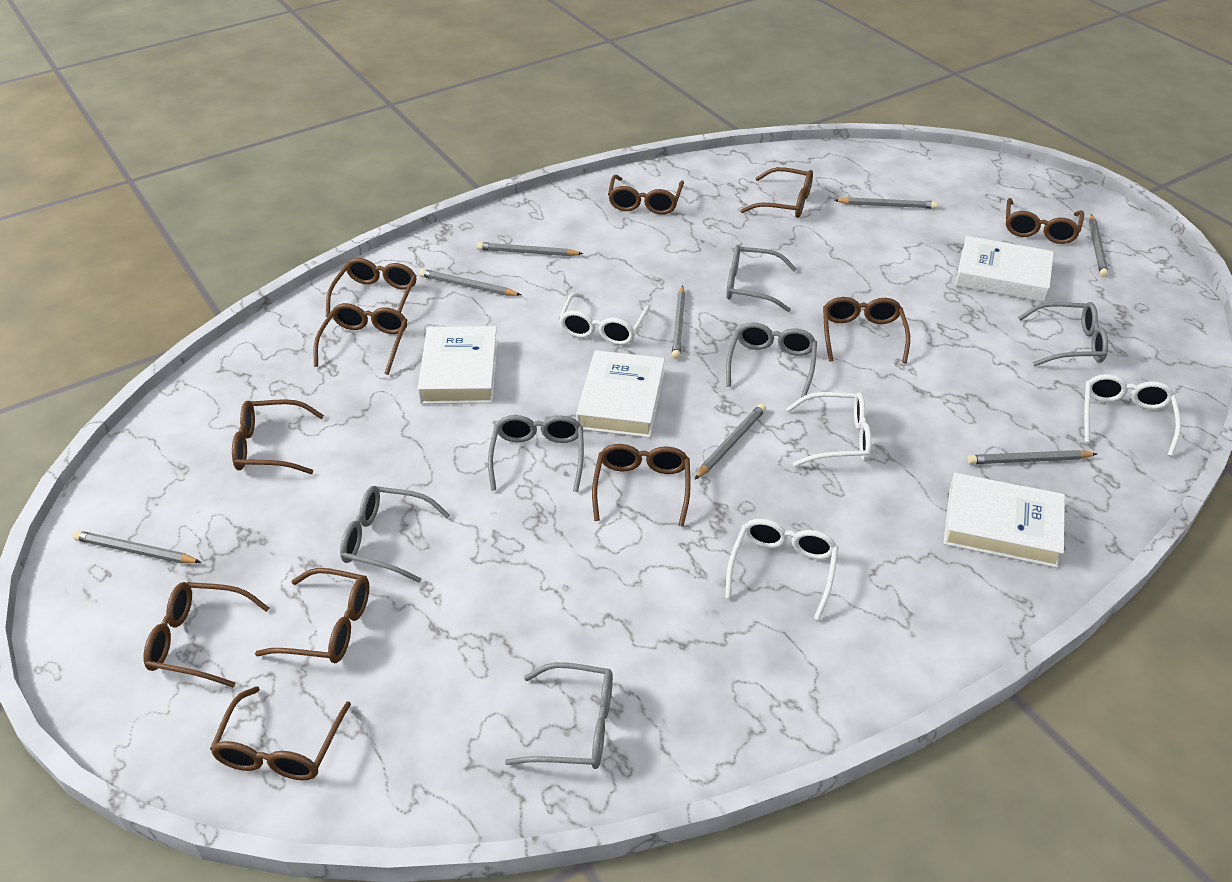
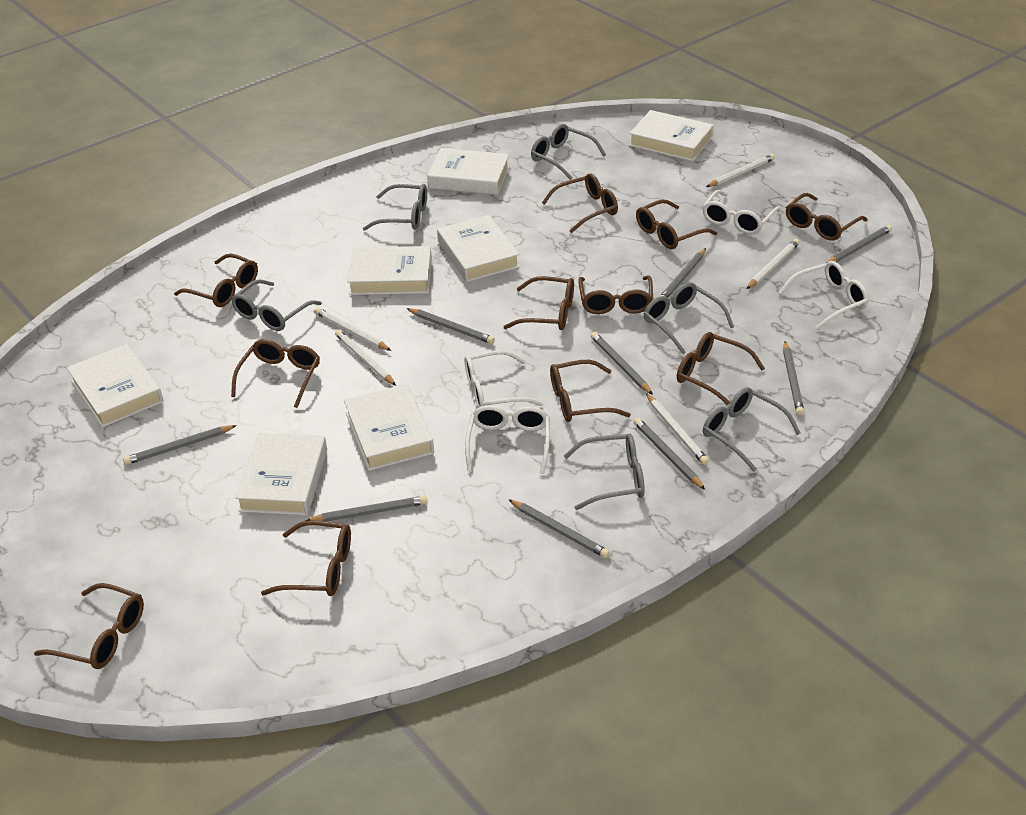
grey pencil: 8 -> 9
white book: 4 -> 7
white pencil: 0 -> 5

